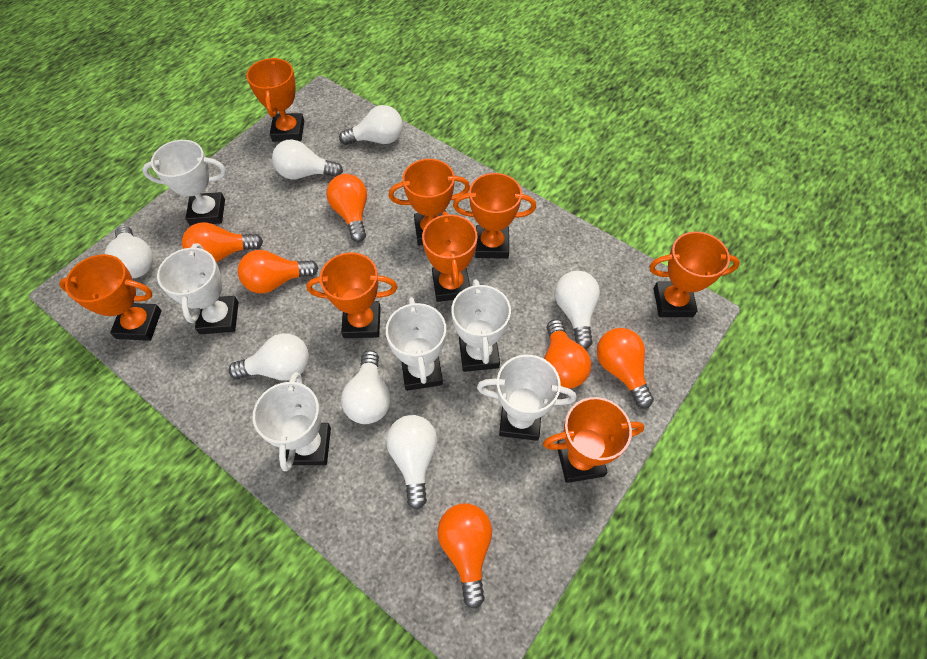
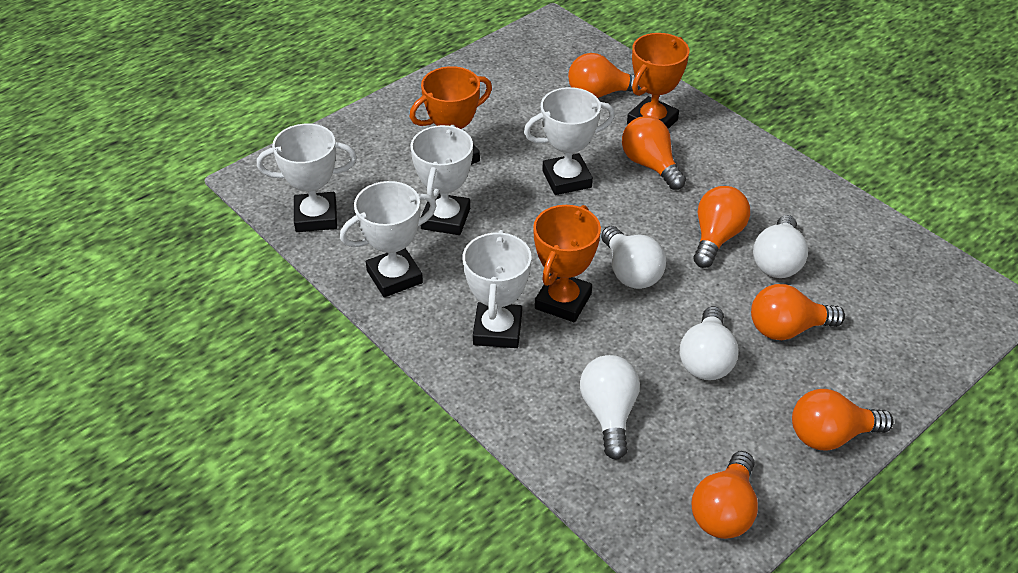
orange trophy: 8 -> 3
white light bulb: 7 -> 4
white trophy: 6 -> 5

